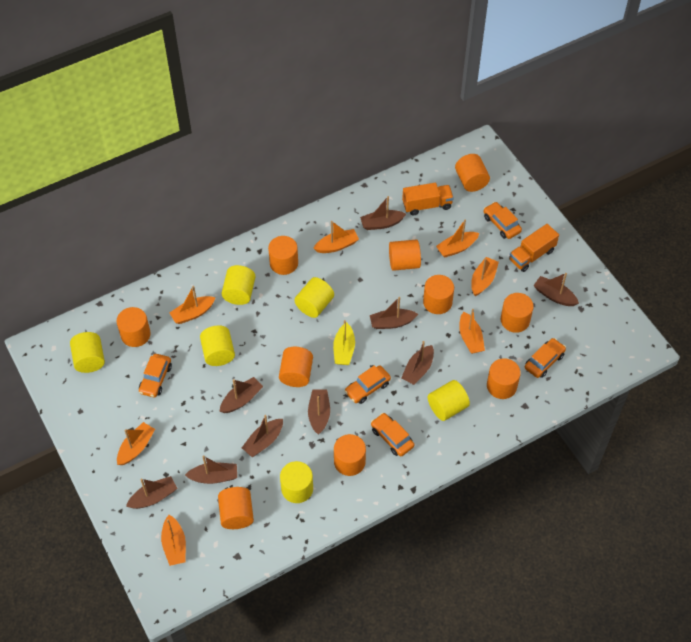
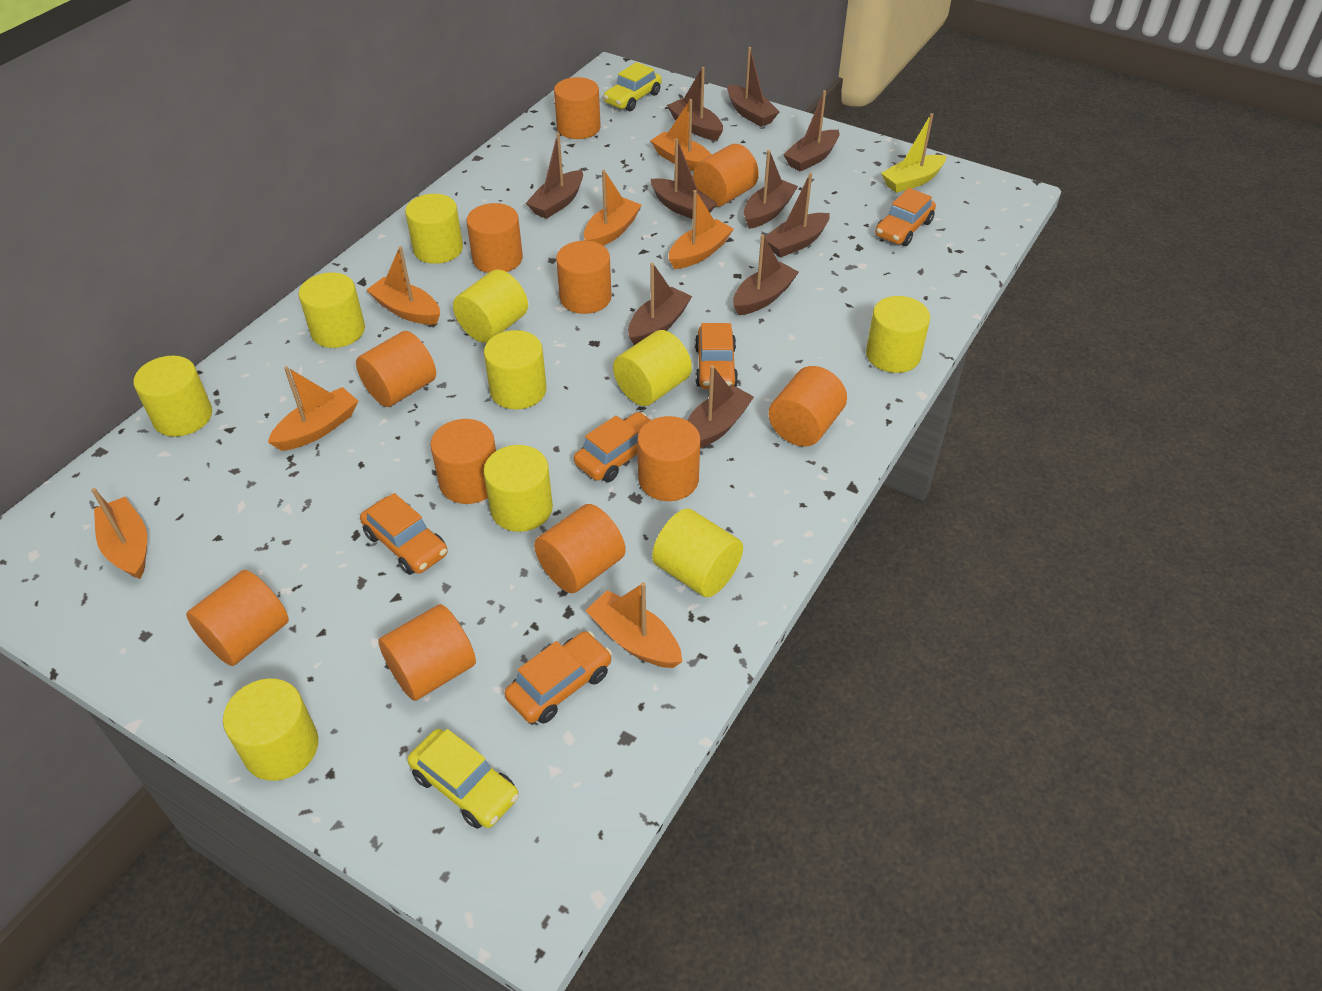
brown boat: 9 -> 10
orange cylinder: 10 -> 11
orange truck: 2 -> 0
yellow car: 0 -> 2
yellow cylinder: 6 -> 10

